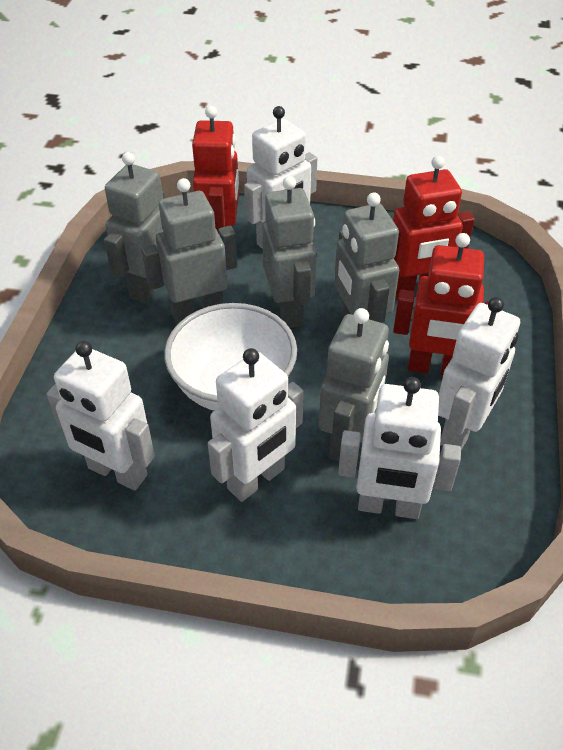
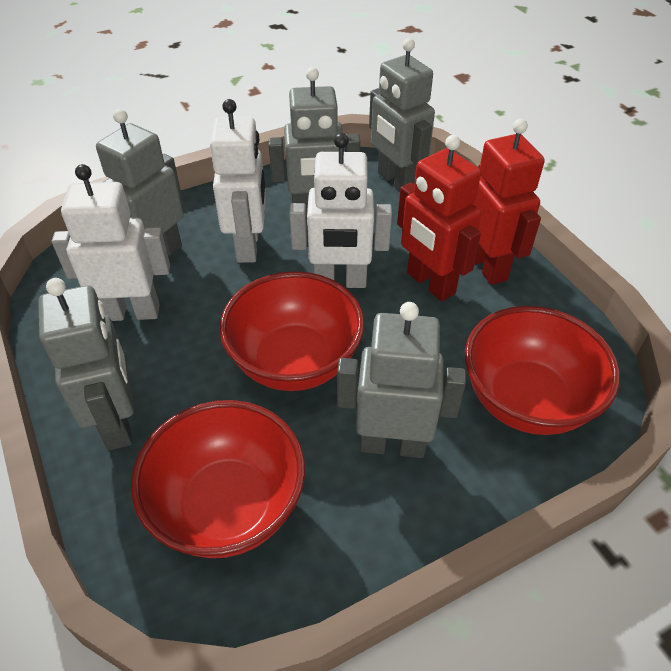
red bowl: 0 -> 3
red robot: 3 -> 2
white bowl: 1 -> 0
white robot: 5 -> 3

